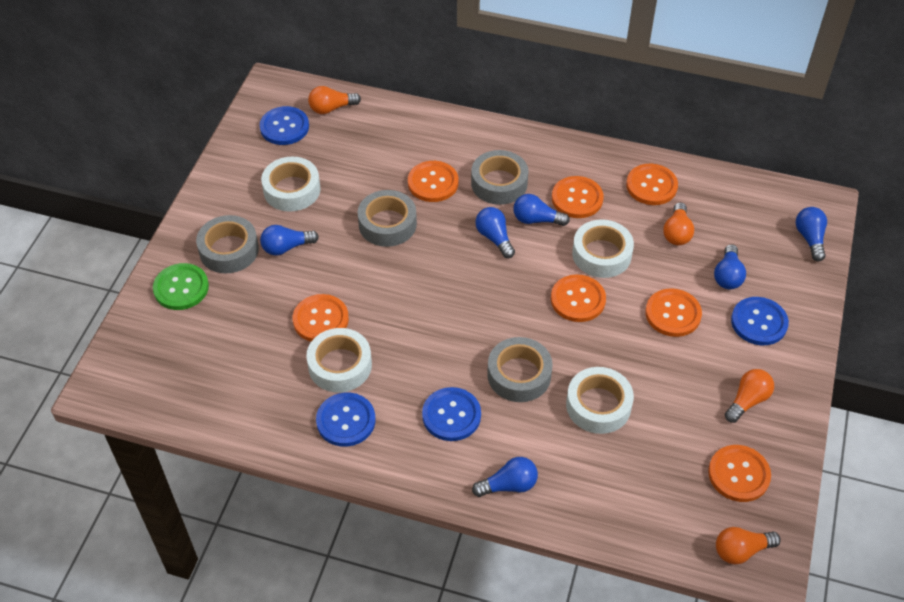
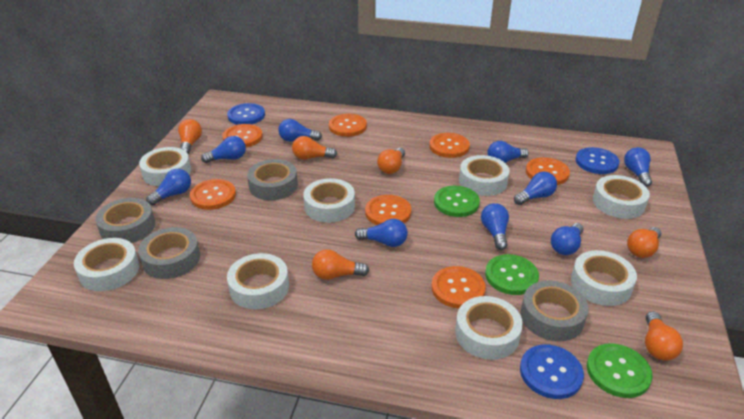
blue button: 4 -> 3
blue light bulb: 6 -> 9
green button: 1 -> 3
orange light bulb: 4 -> 6
white tape: 4 -> 8

